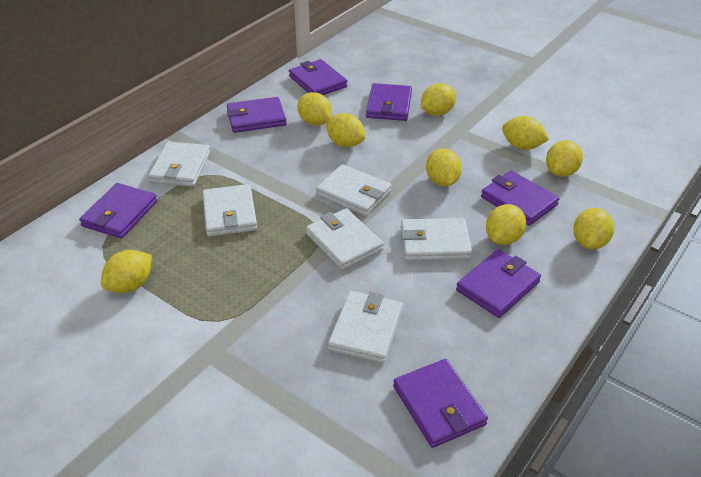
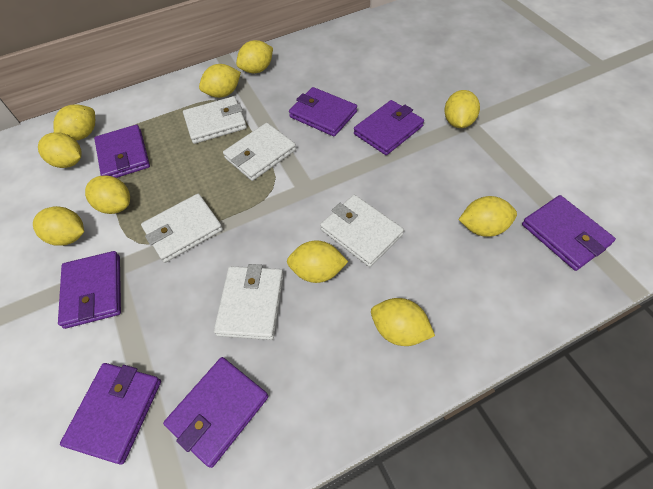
white wallet: 6 -> 5
yellow lemon: 9 -> 10

